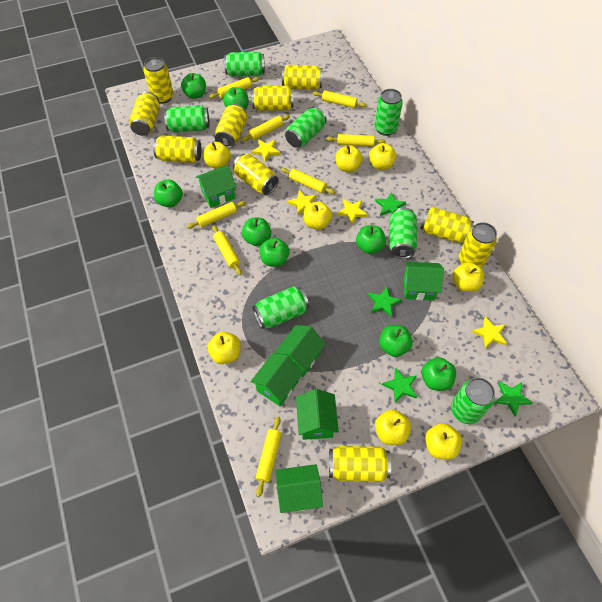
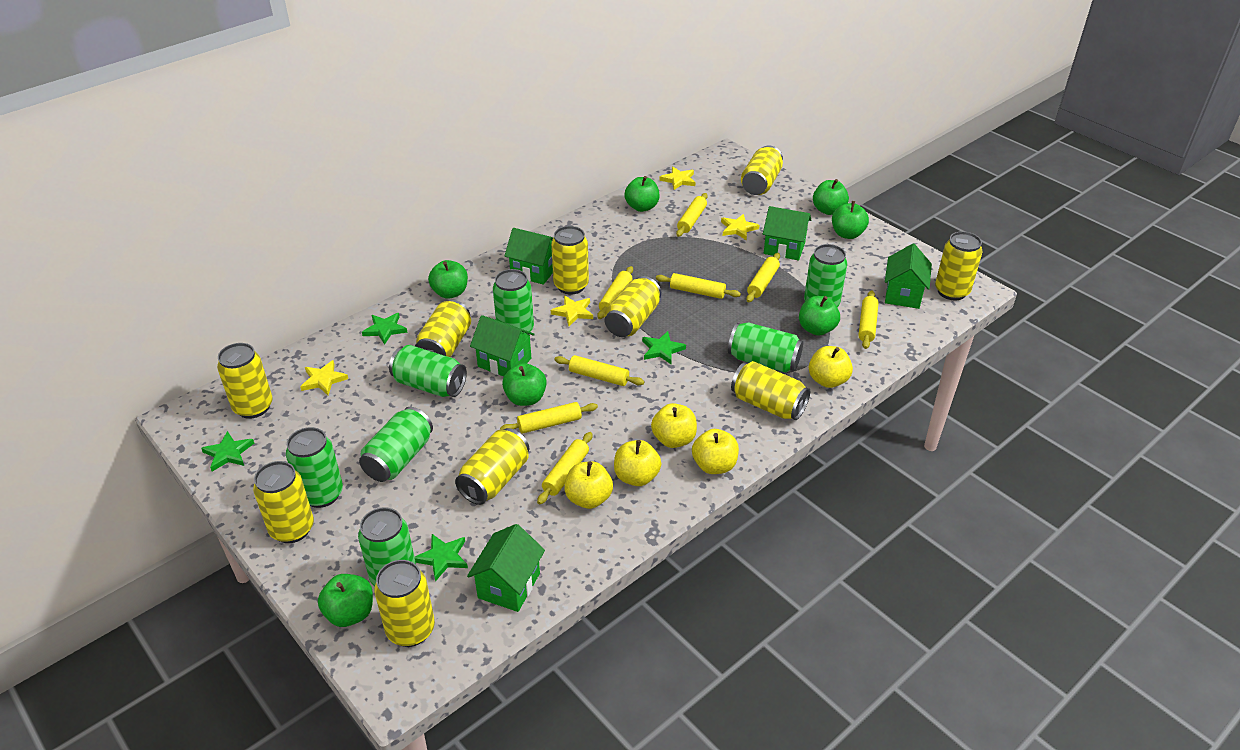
green apple: 8 -> 7
green house: 6 -> 5
yellow apple: 8 -> 5

